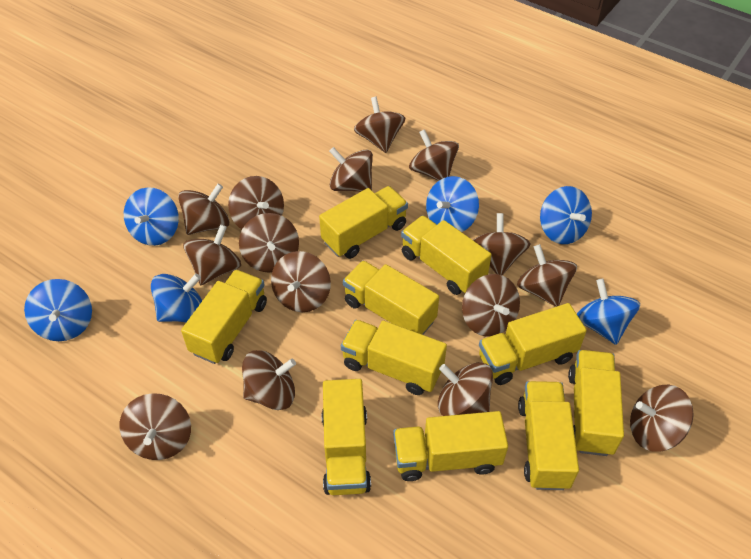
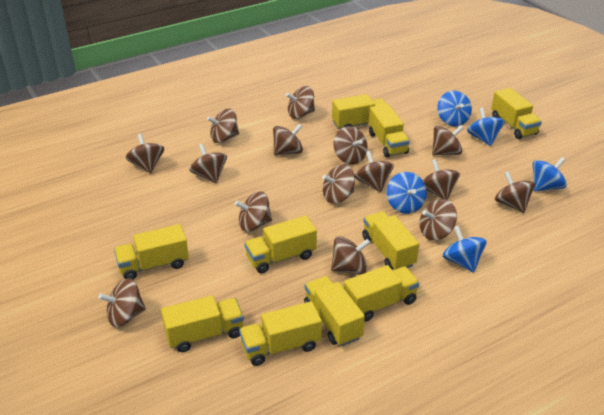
blue spinning top: 6 -> 5

